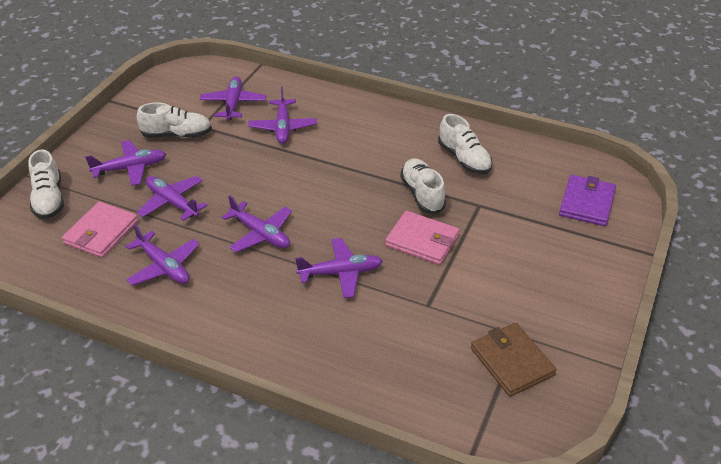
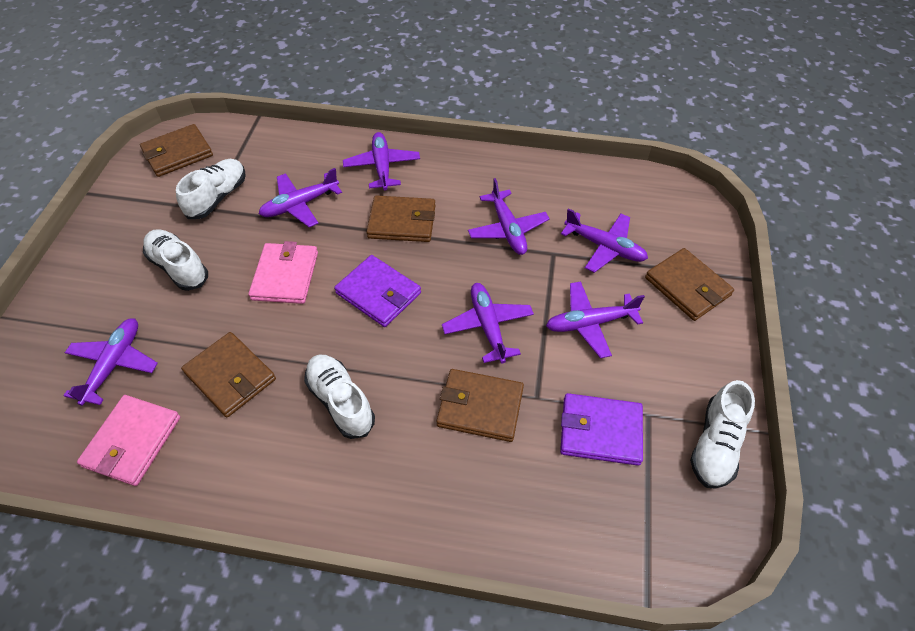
brown wallet: 1 -> 5
purple wallet: 1 -> 2

